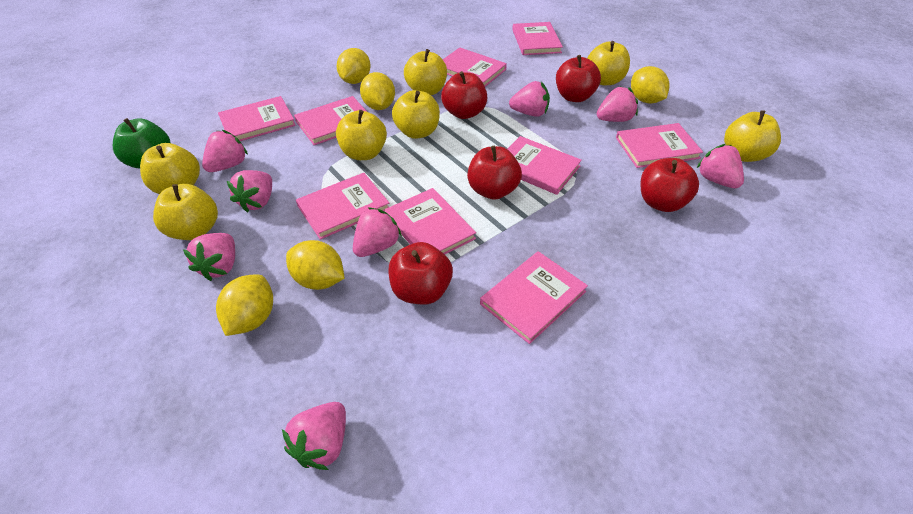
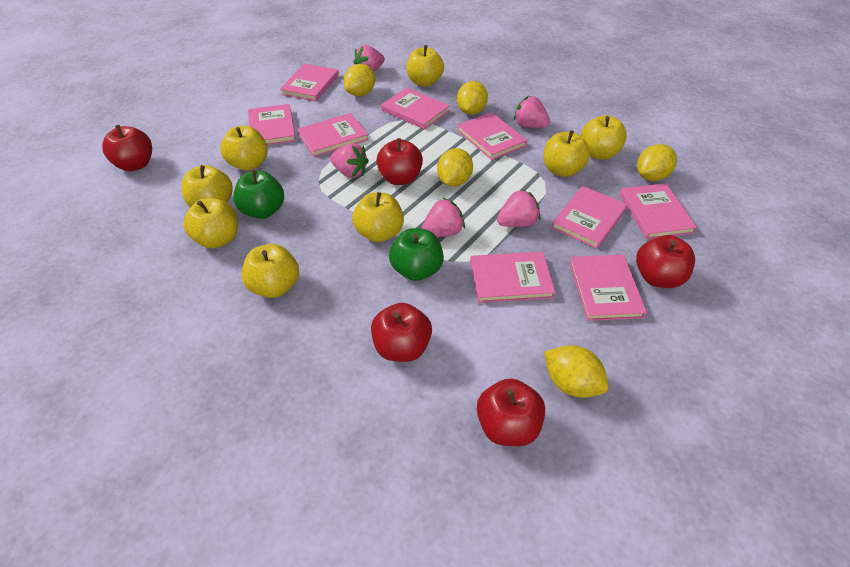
green apple: 1 -> 2
pink strawberry: 8 -> 5
yellow apple: 7 -> 8

